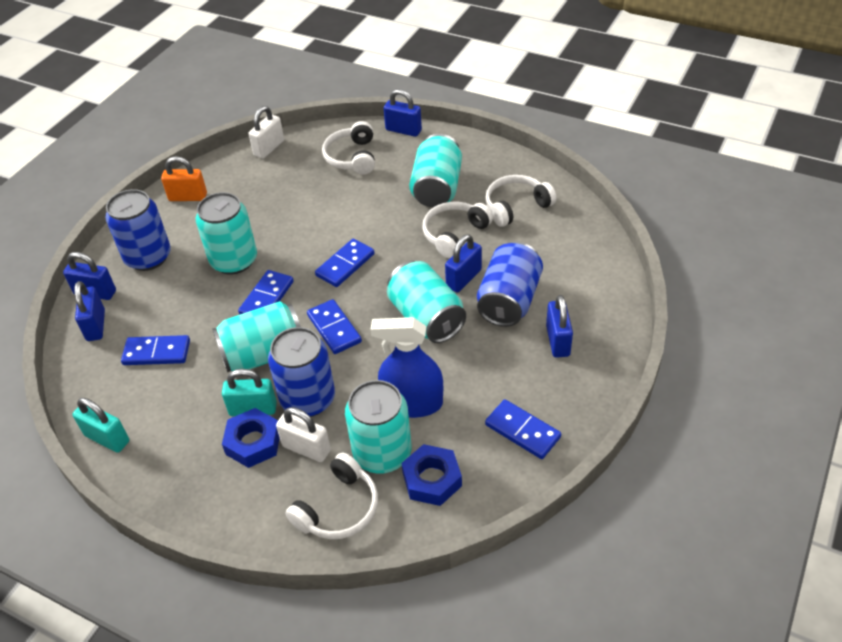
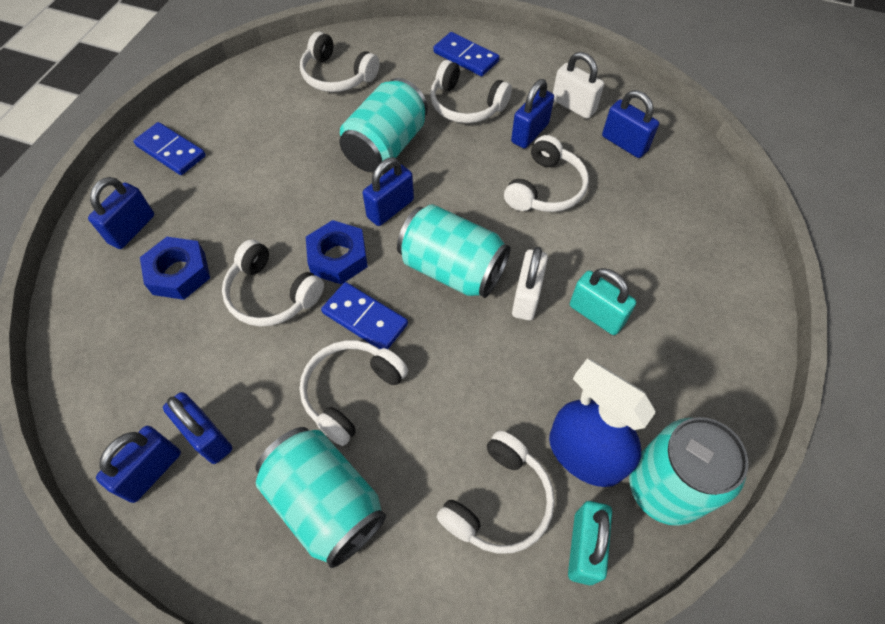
blue can: 3 -> 0
blue domino: 5 -> 3
blue padlock: 5 -> 6
orange padlock: 1 -> 0
turquoise can: 5 -> 4
white headphones: 4 -> 6

